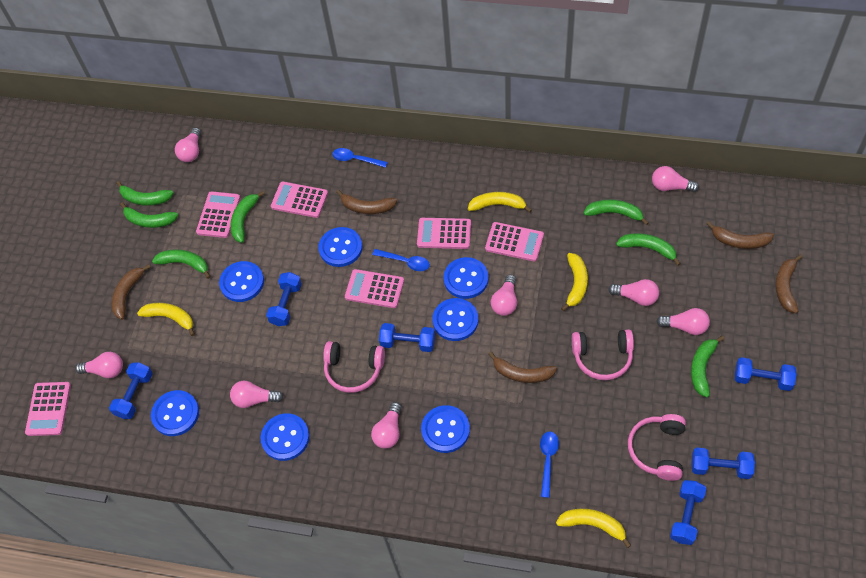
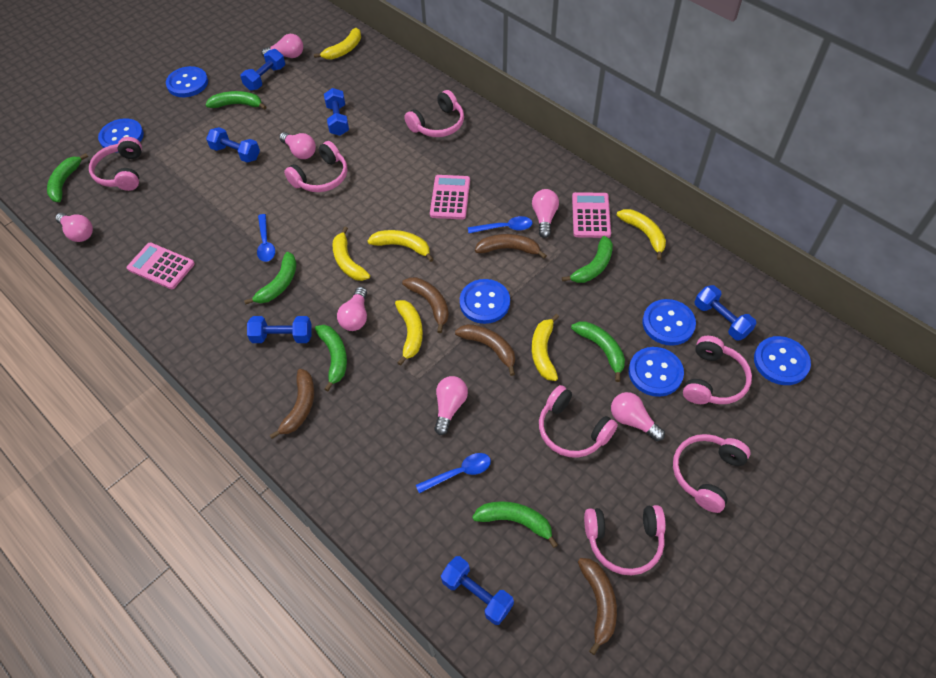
blue button: 7 -> 6
pink calculator: 6 -> 3
pink headphones: 3 -> 7
pink light bulb: 8 -> 7
yellow banana: 4 -> 6

